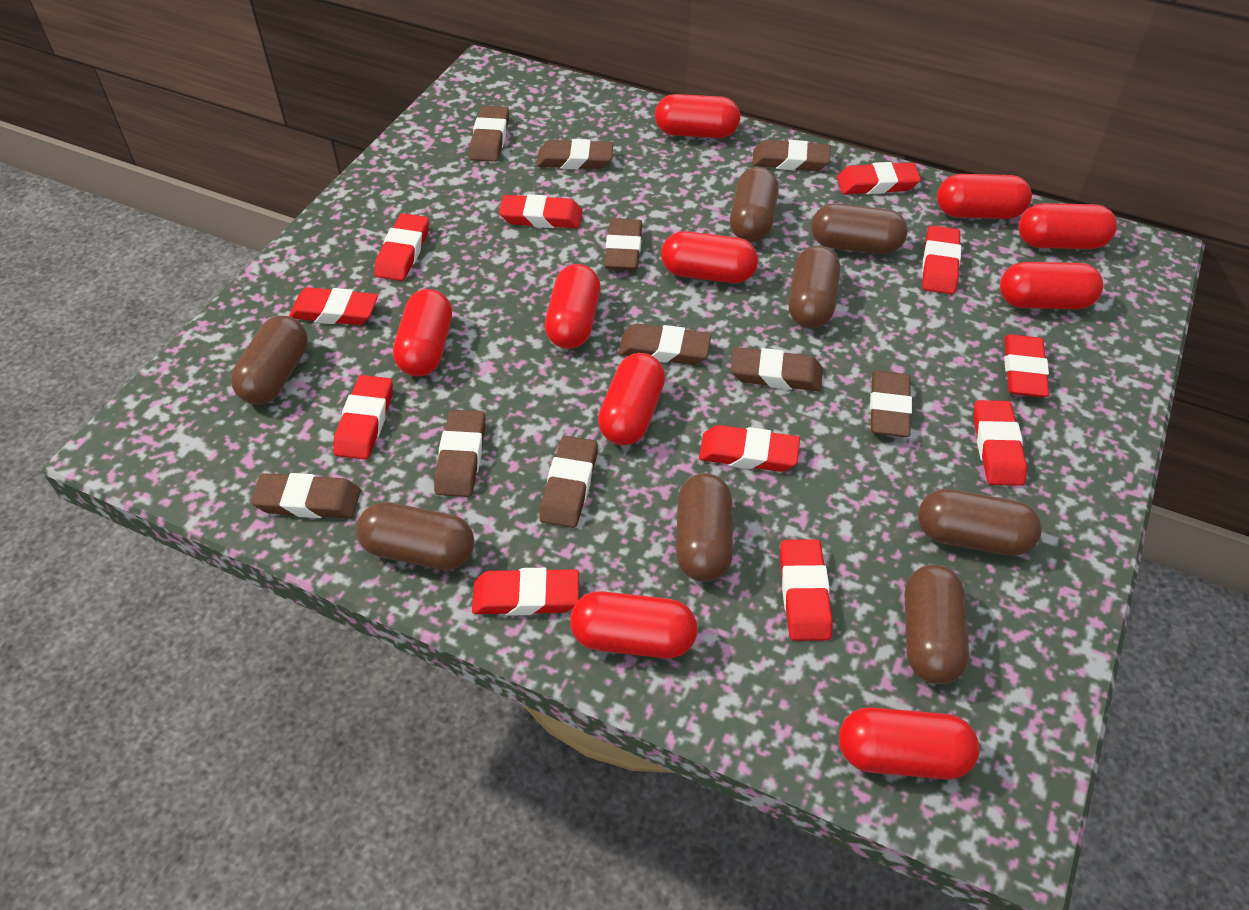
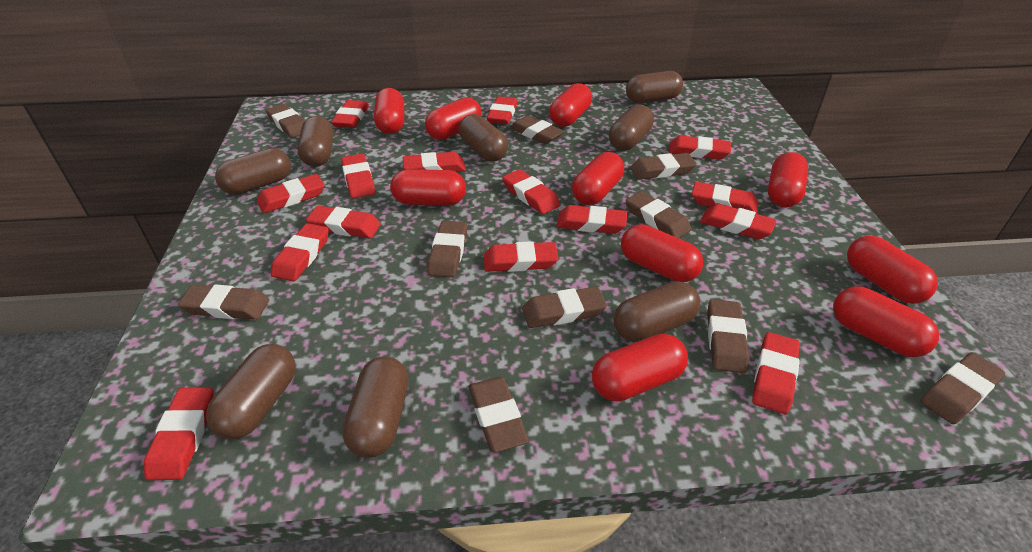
red eraser: 11 -> 15

